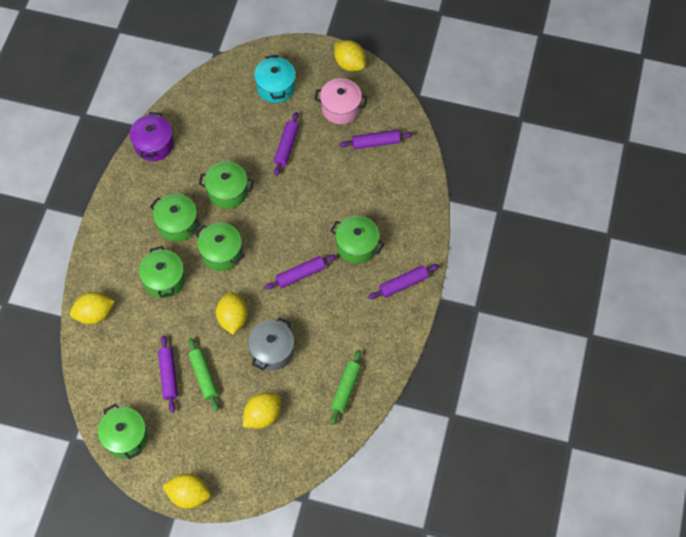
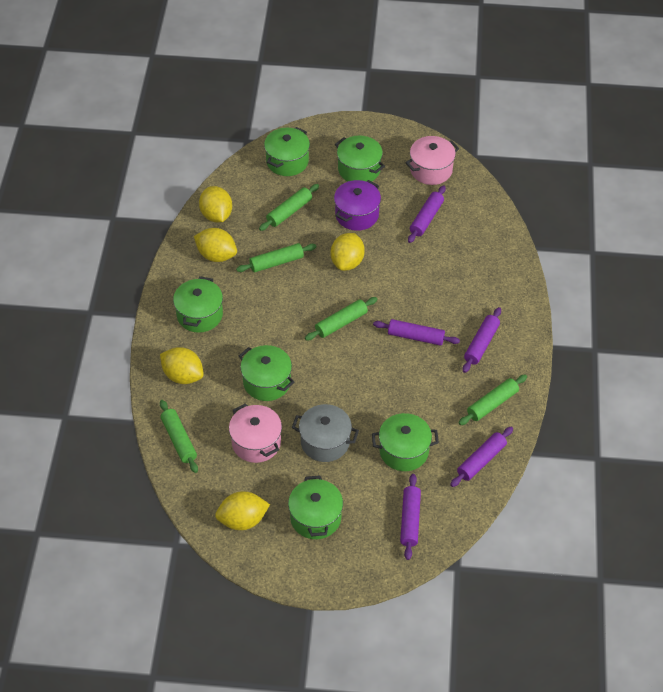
green rolling pin: 2 -> 5
pink pot: 1 -> 2
turquoise pot: 1 -> 0

